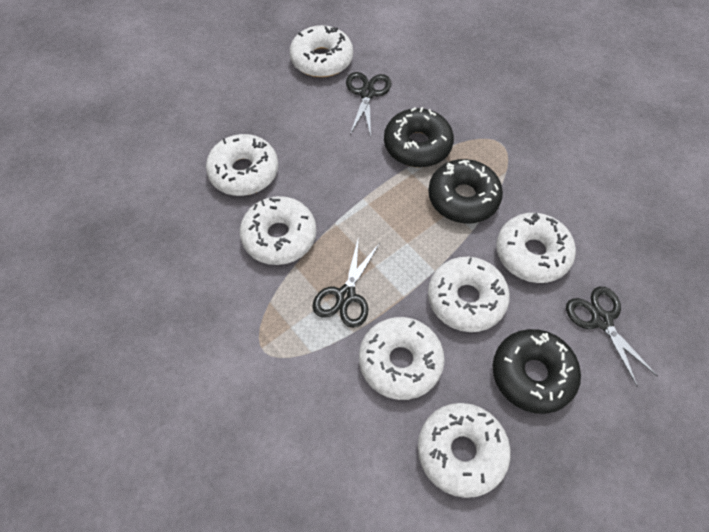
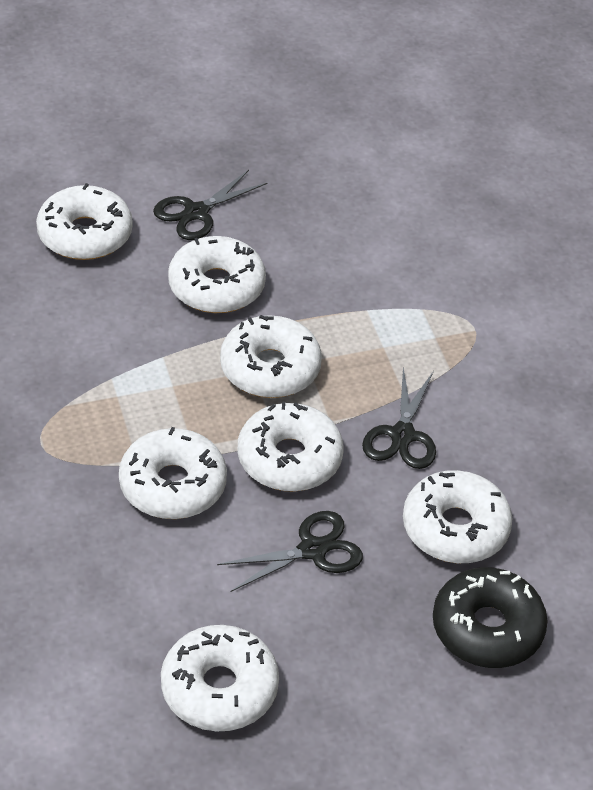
black donut: 3 -> 1

